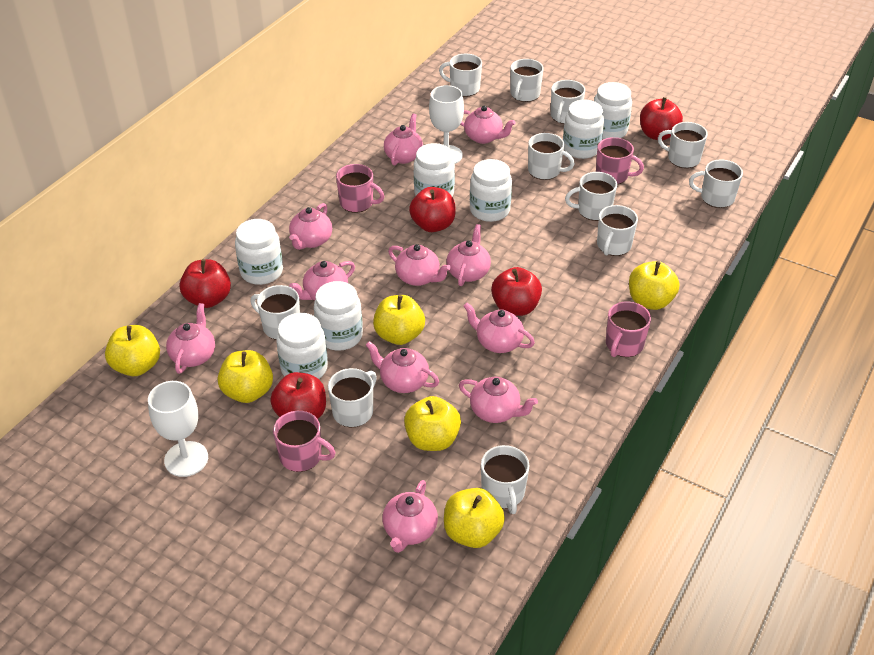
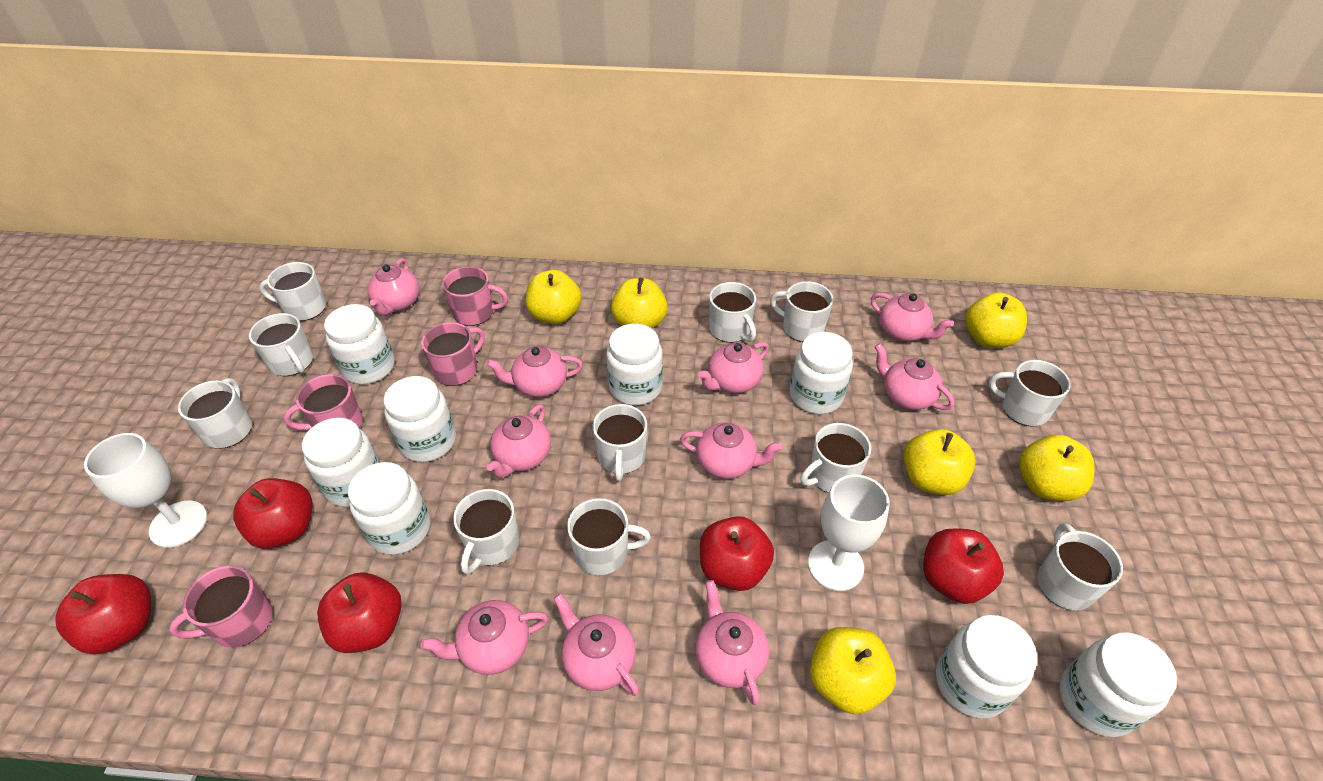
pink teapot: 11 -> 10
white jar: 7 -> 8

